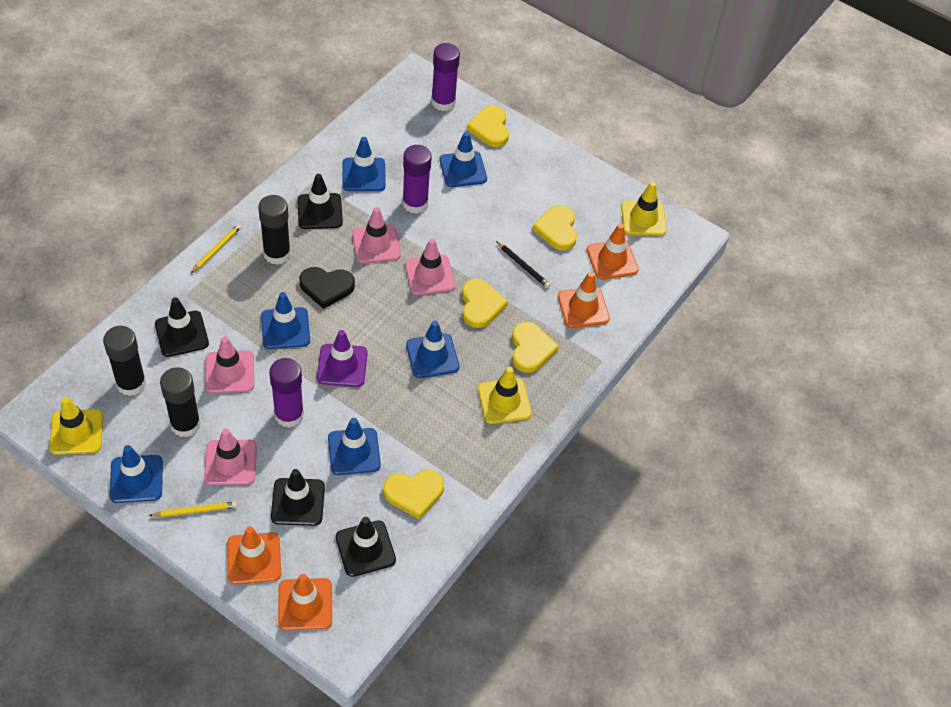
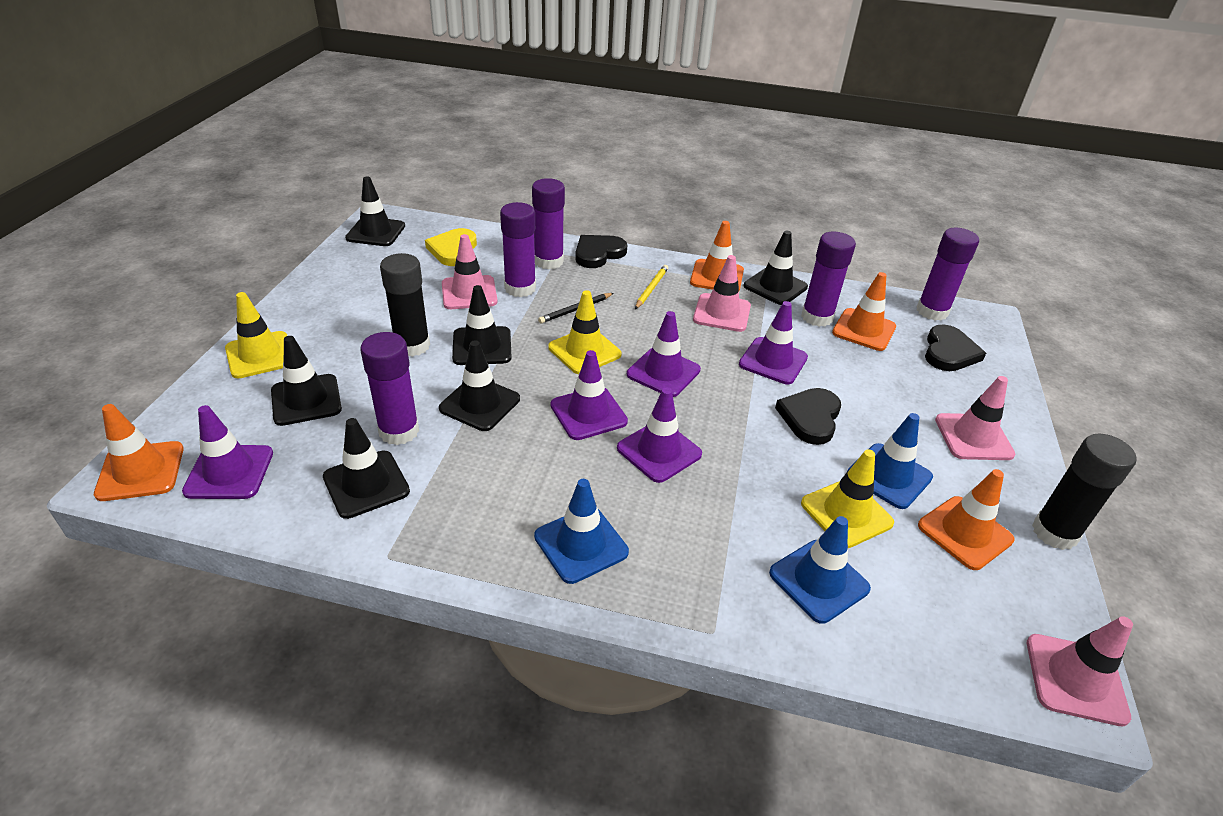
black glue stick: 3 -> 2
black heart: 1 -> 3
black traffic cone: 4 -> 6
blue traffic cone: 6 -> 3
purple glue stick: 3 -> 5
purple traffic cone: 1 -> 5
yellow heart: 5 -> 1
yellow pencil: 2 -> 1

